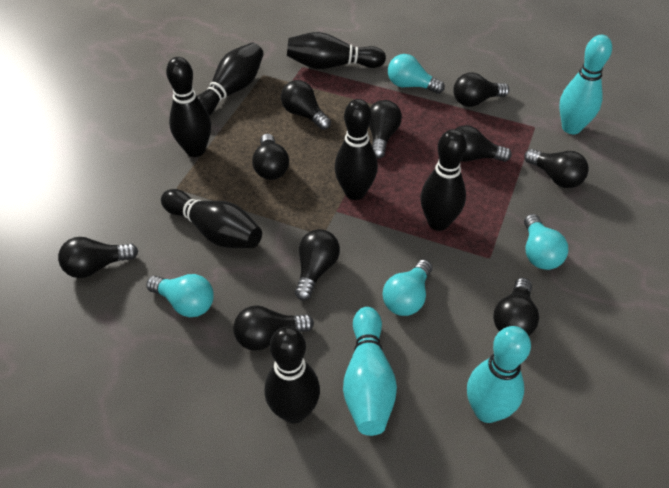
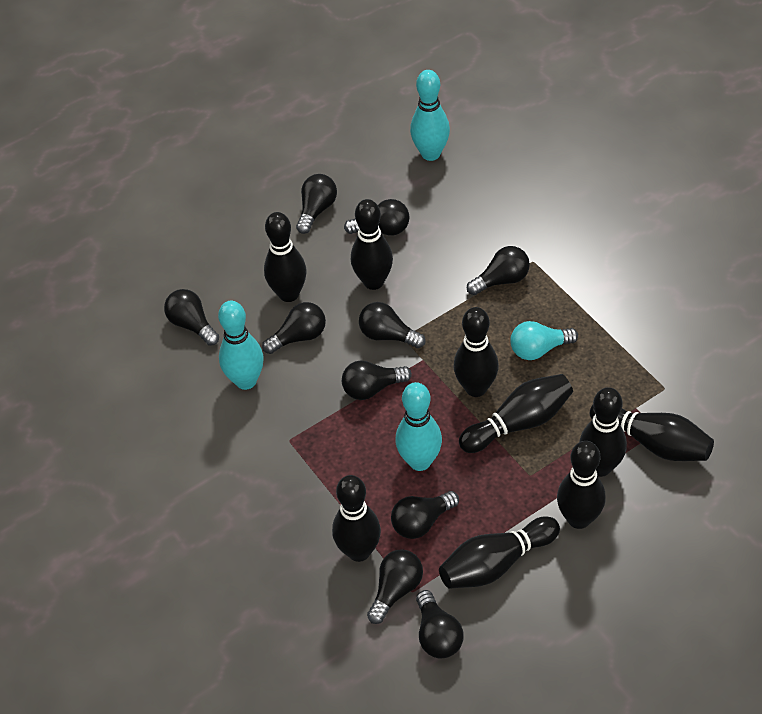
black bowling pin: 7 -> 9
turquoise light bulb: 4 -> 1

